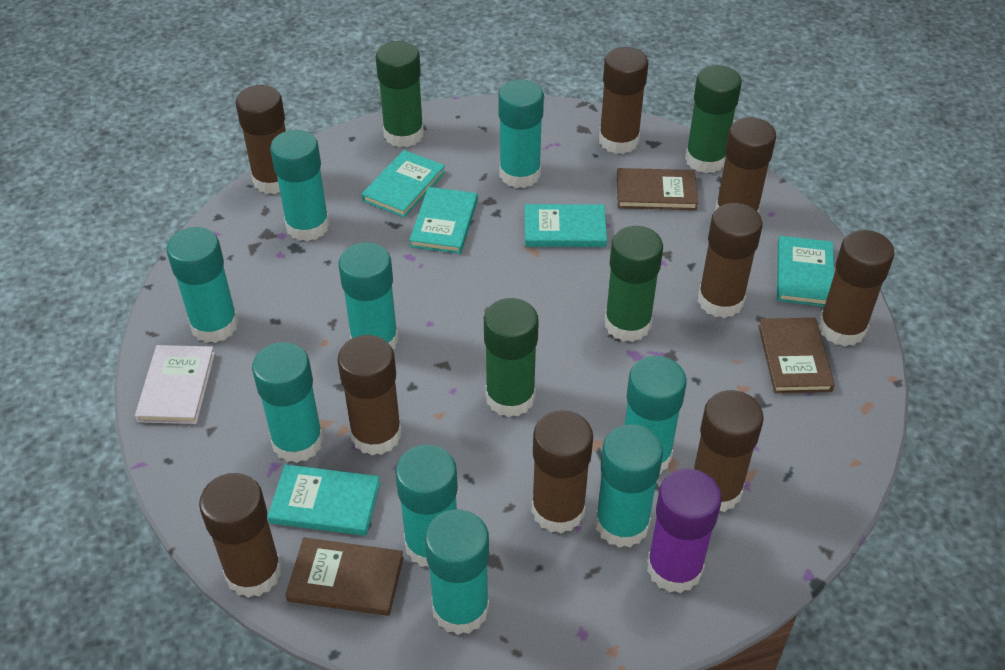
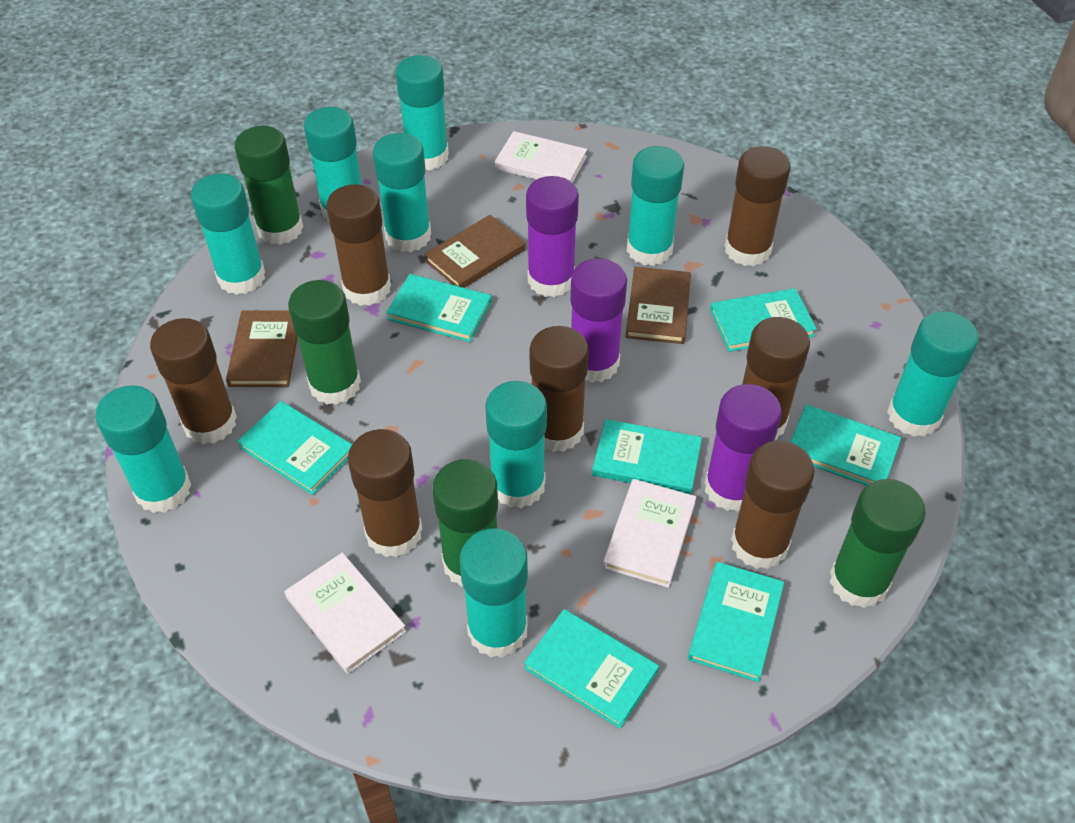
brown glue stick: 9 -> 7
purple glue stick: 1 -> 3
turquoise book: 5 -> 7
white book: 1 -> 3

